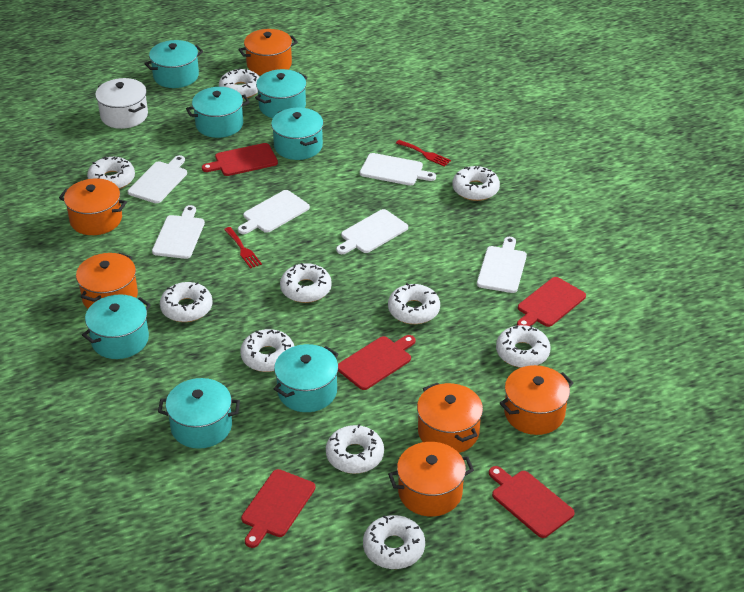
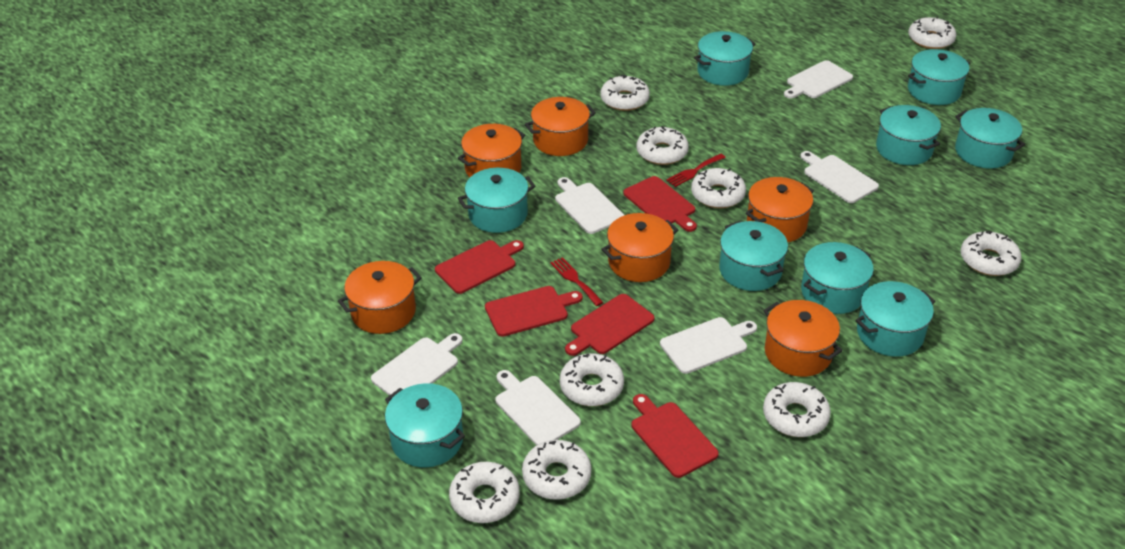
turquoise pot: 7 -> 9
white donut: 10 -> 9
white pot: 1 -> 0

